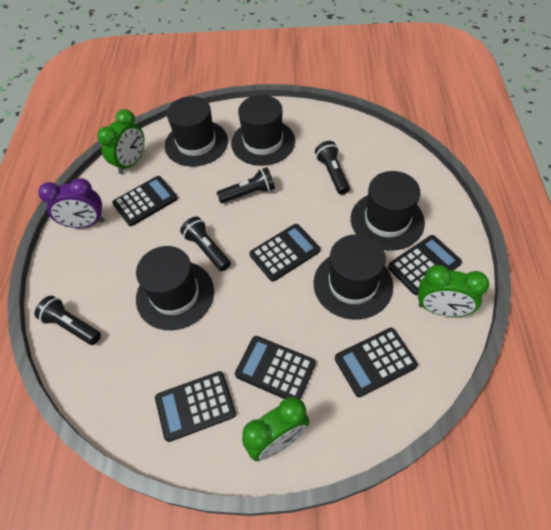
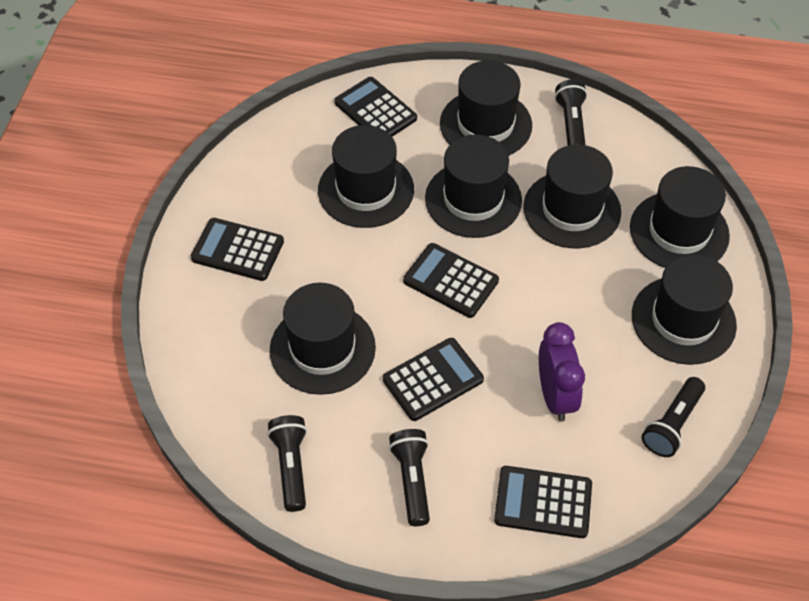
black calculator: 6 -> 5
black hat: 5 -> 7
green clock: 3 -> 0

